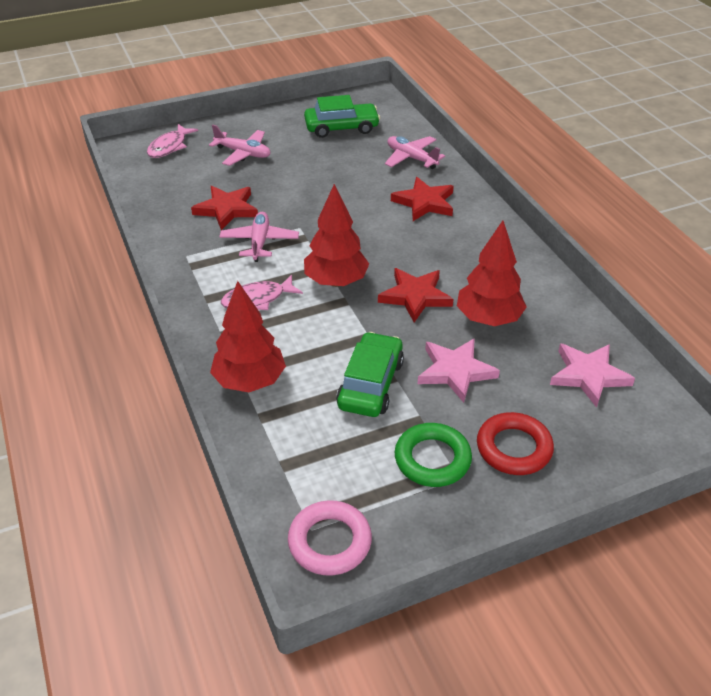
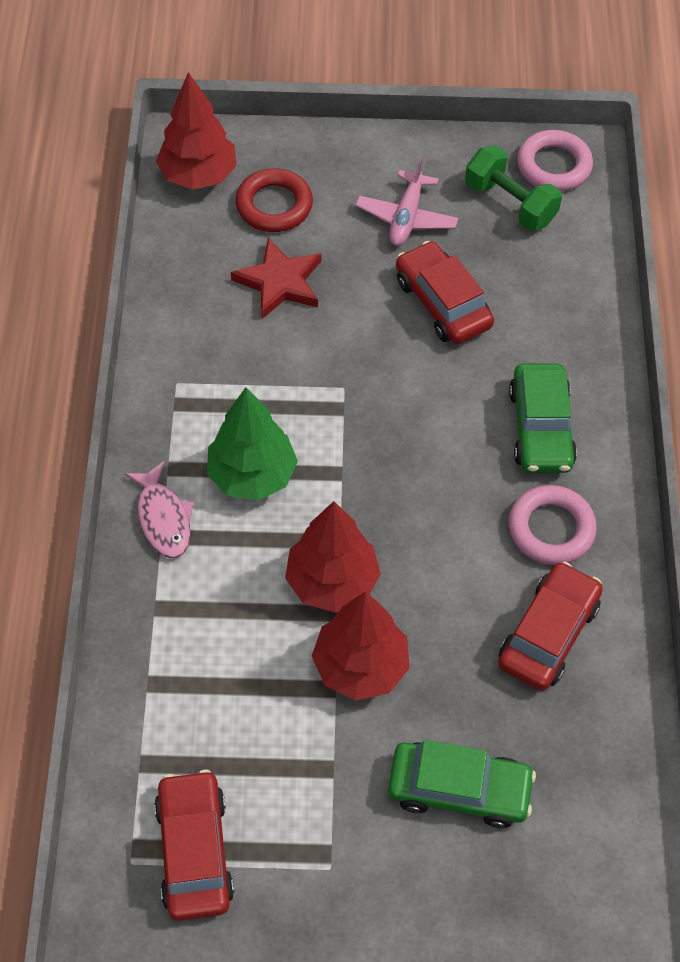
green dumbbell: 0 -> 1
green ring: 1 -> 0
green tree: 0 -> 1
pink fish: 2 -> 1
pink plane: 3 -> 1
pink ring: 1 -> 2
pink star: 2 -> 0
red car: 0 -> 3
red star: 3 -> 1

